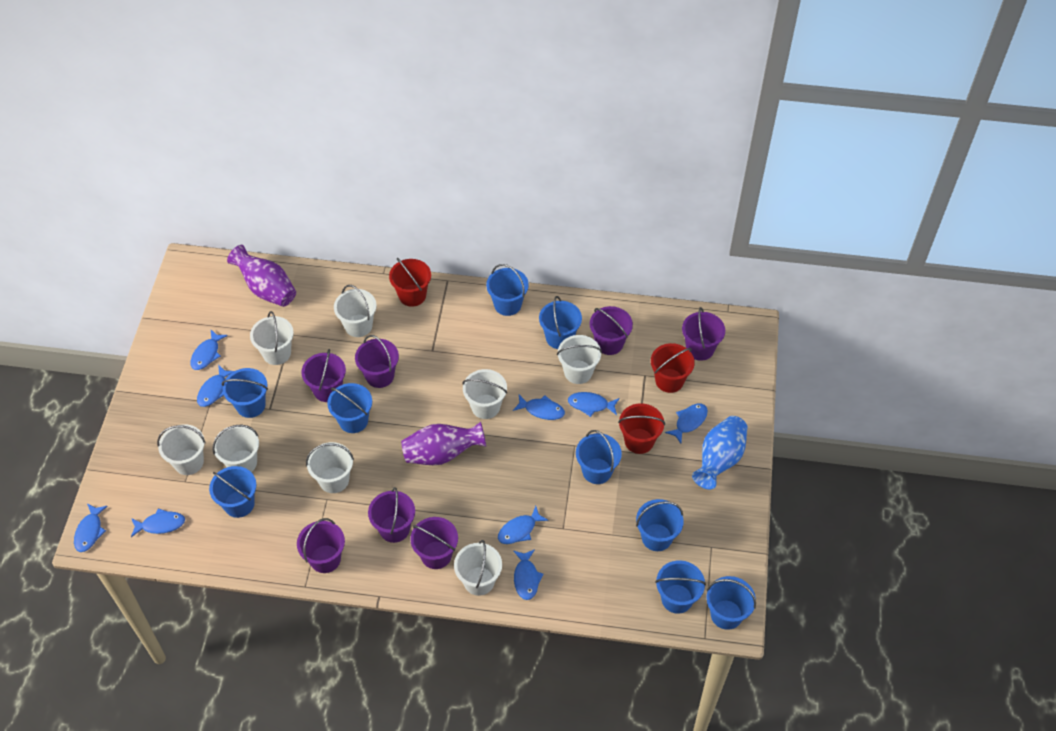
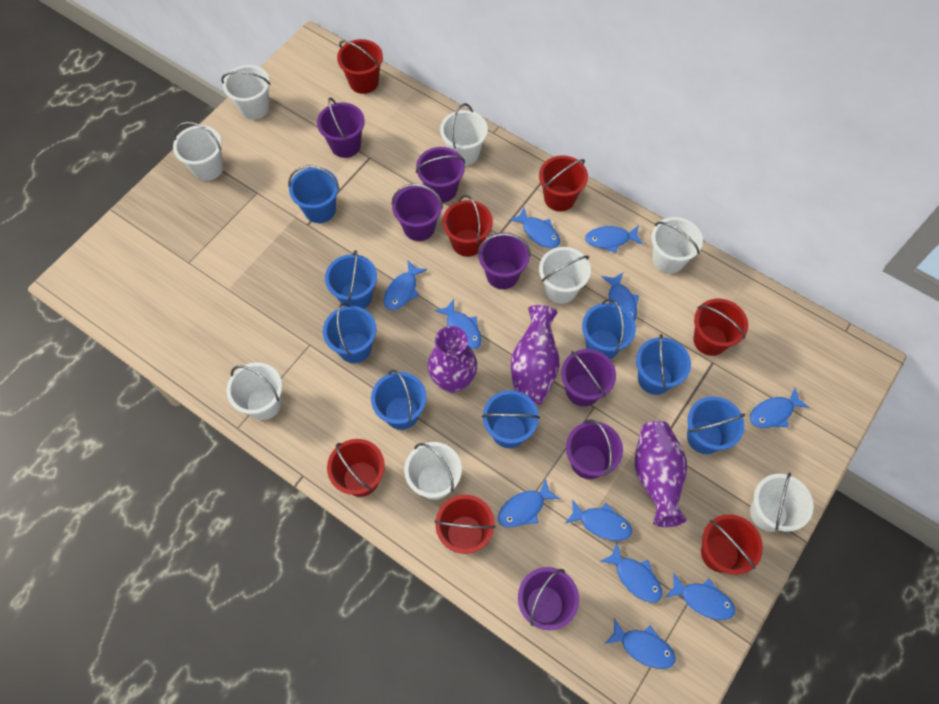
blue bucket: 9 -> 8
blue fish: 9 -> 11
blue vase: 1 -> 0
purple vase: 2 -> 3
red bucket: 3 -> 7

